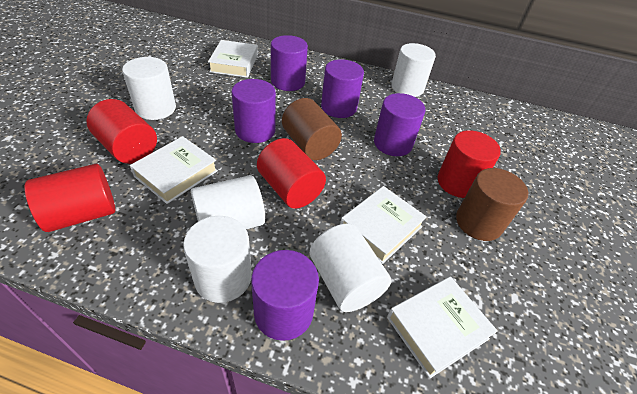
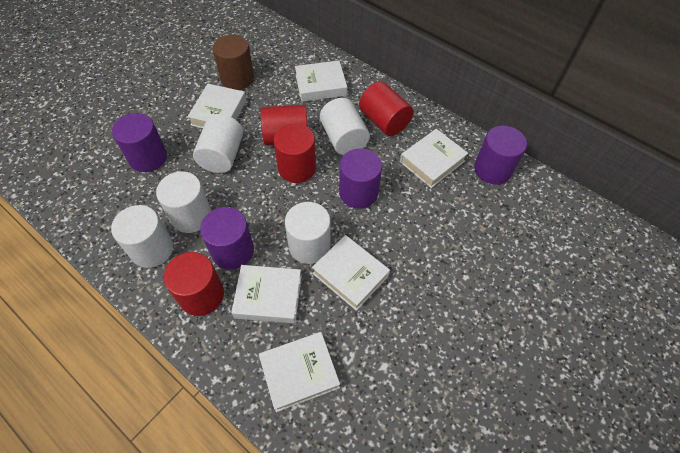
brown cylinder: 2 -> 1
purple cylinder: 5 -> 4
white book: 4 -> 6

